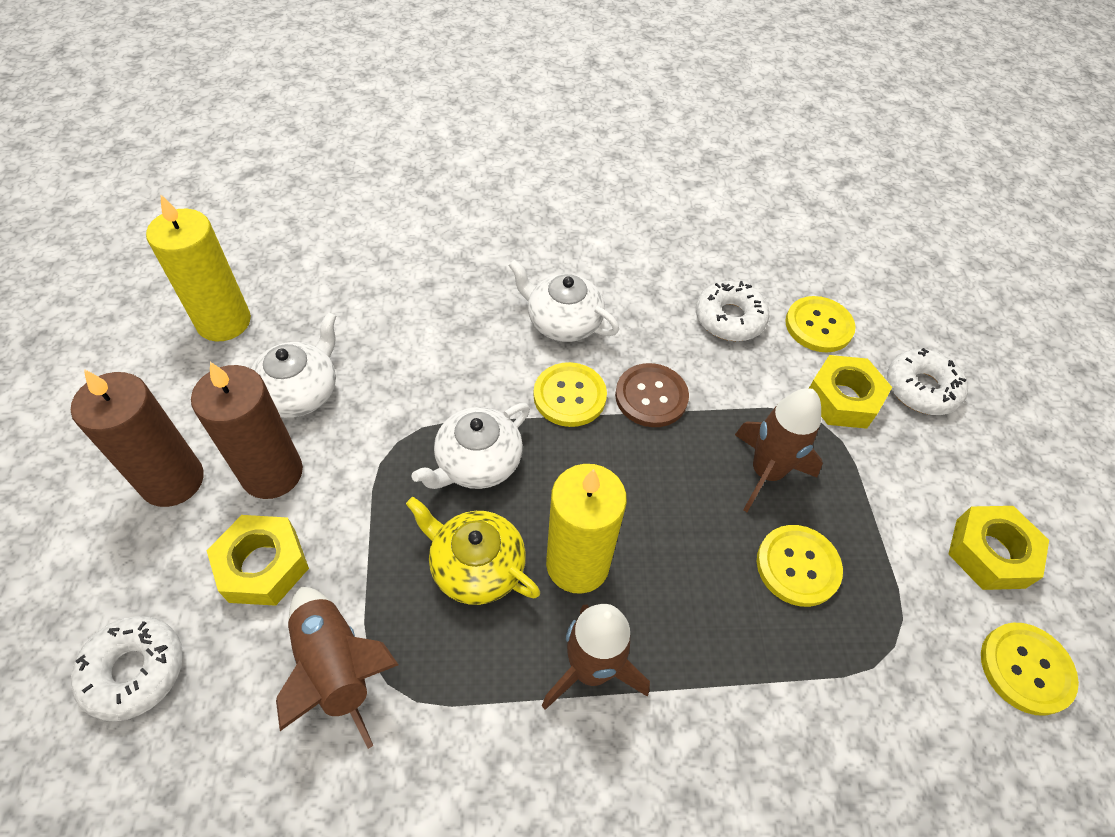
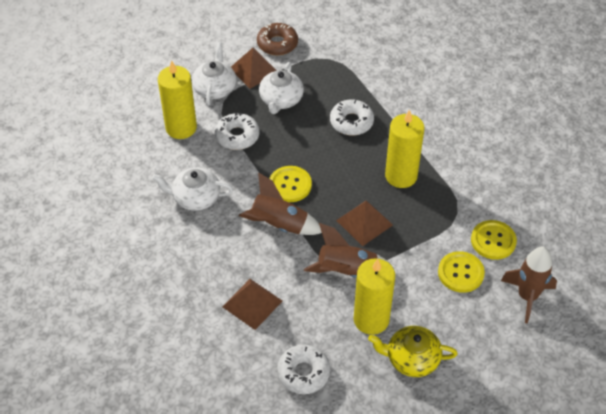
brown button: 1 -> 0
brown candle: 2 -> 0
brown donut: 0 -> 1
brown pyramid: 0 -> 3
yellow button: 4 -> 3
yellow candle: 2 -> 3
yellow nut: 3 -> 0

